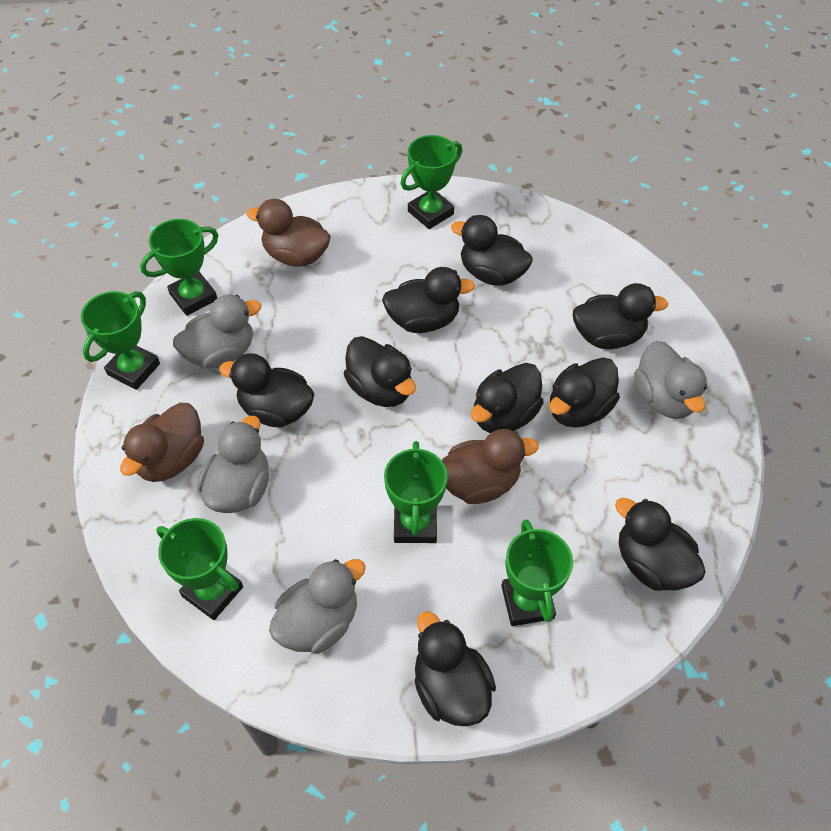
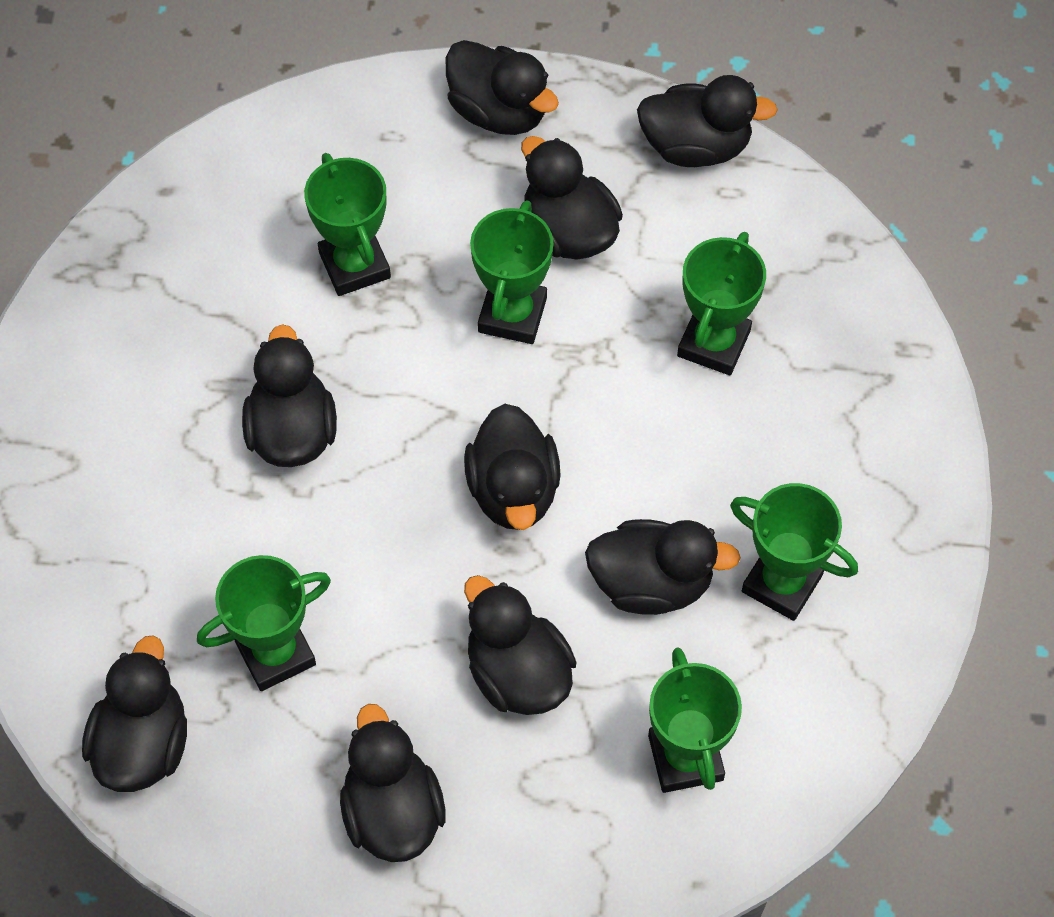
brown duck: 3 -> 0
grey duck: 4 -> 0

